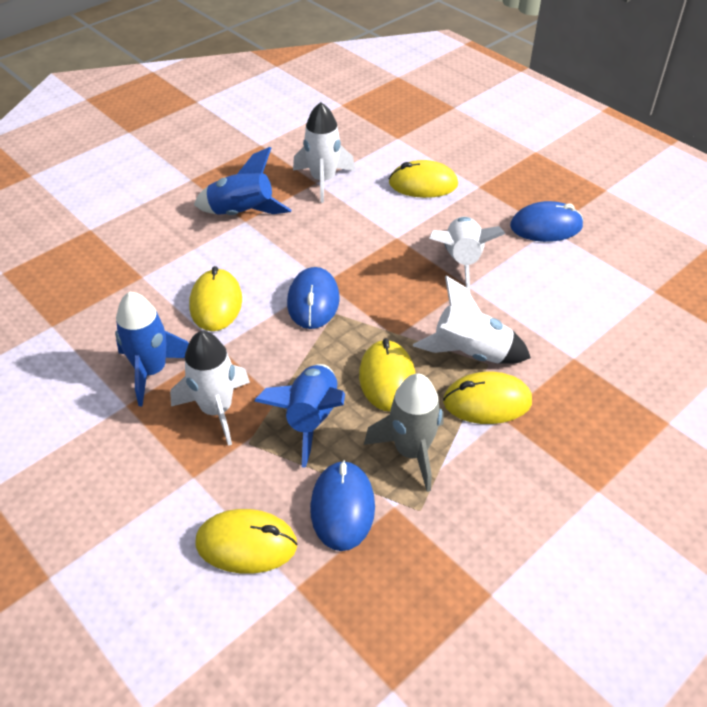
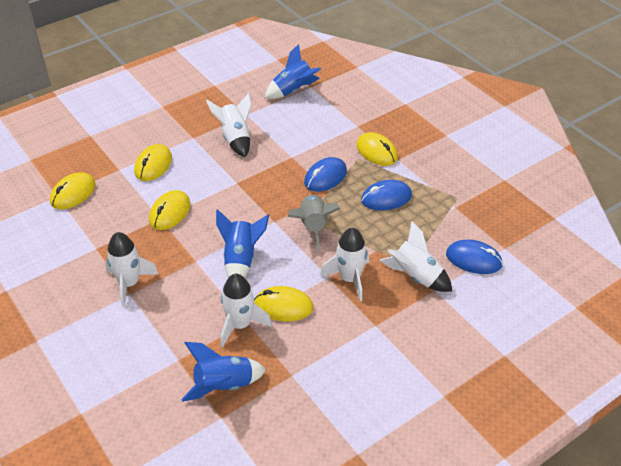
white rocket: 4 -> 5

